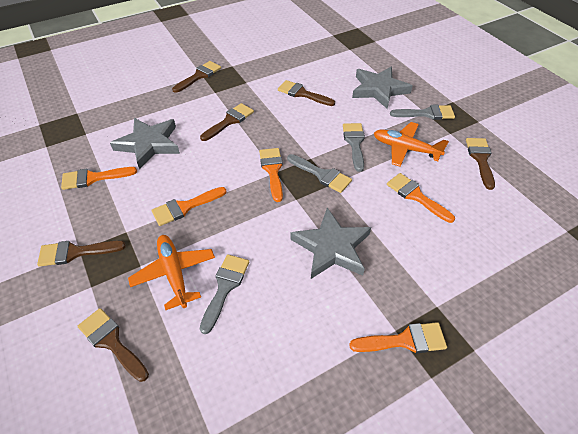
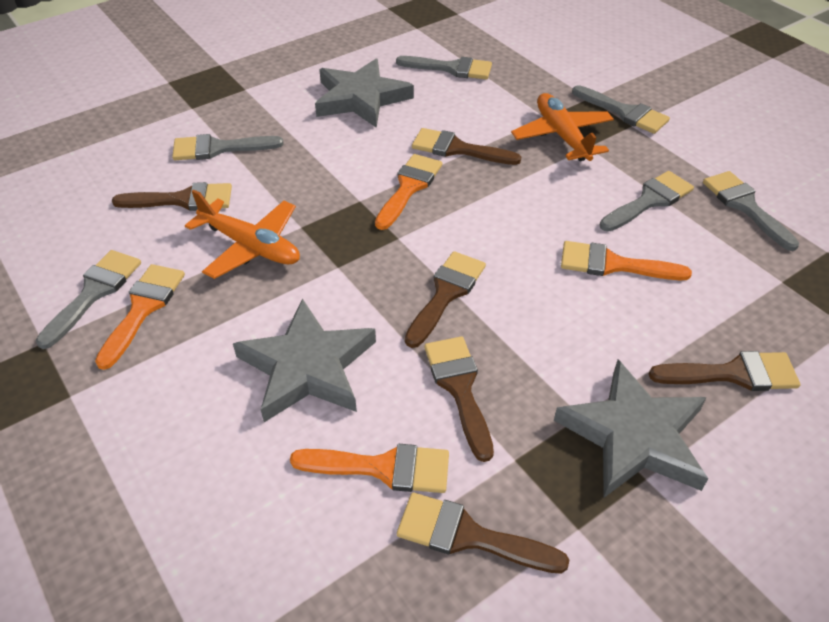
grey brush: 4 -> 6
orange brush: 5 -> 4

